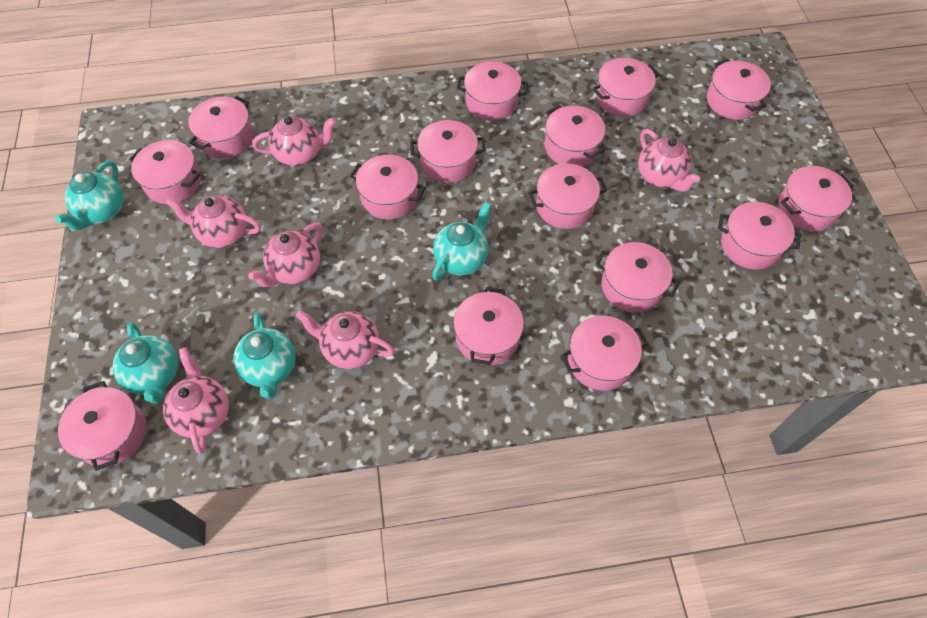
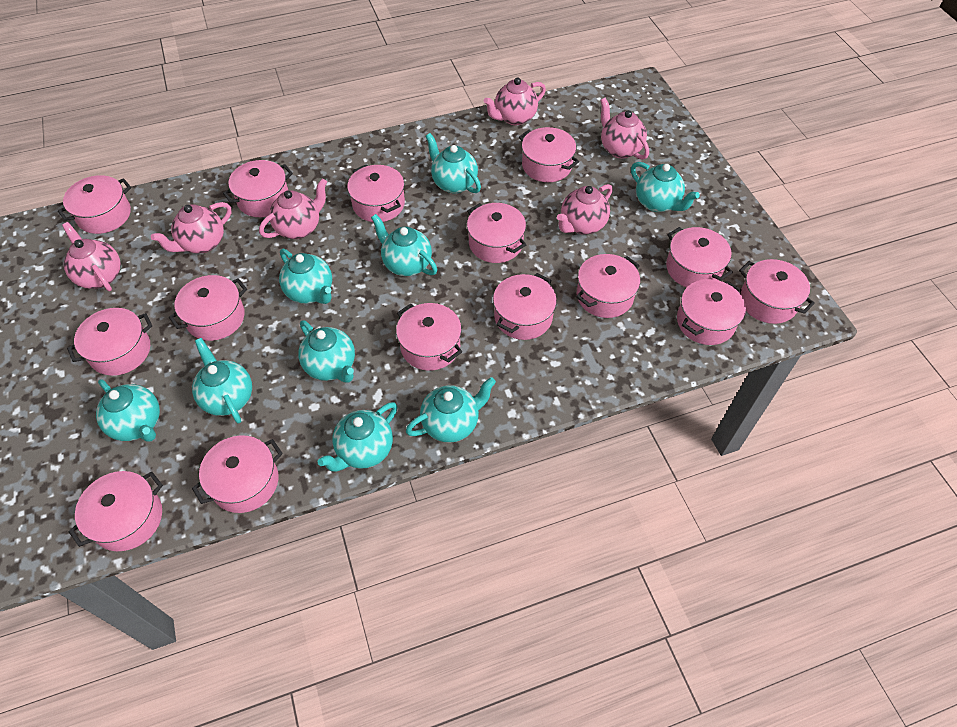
turquoise teapot: 4 -> 9

